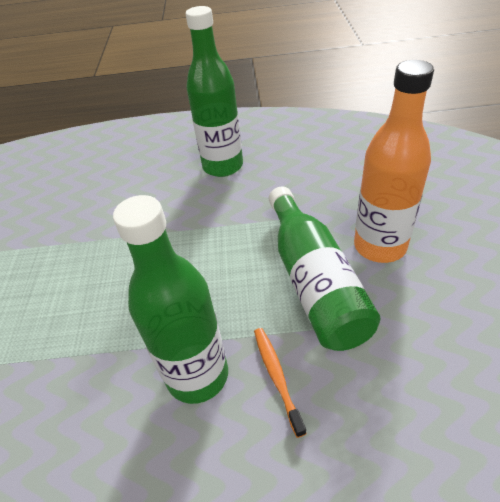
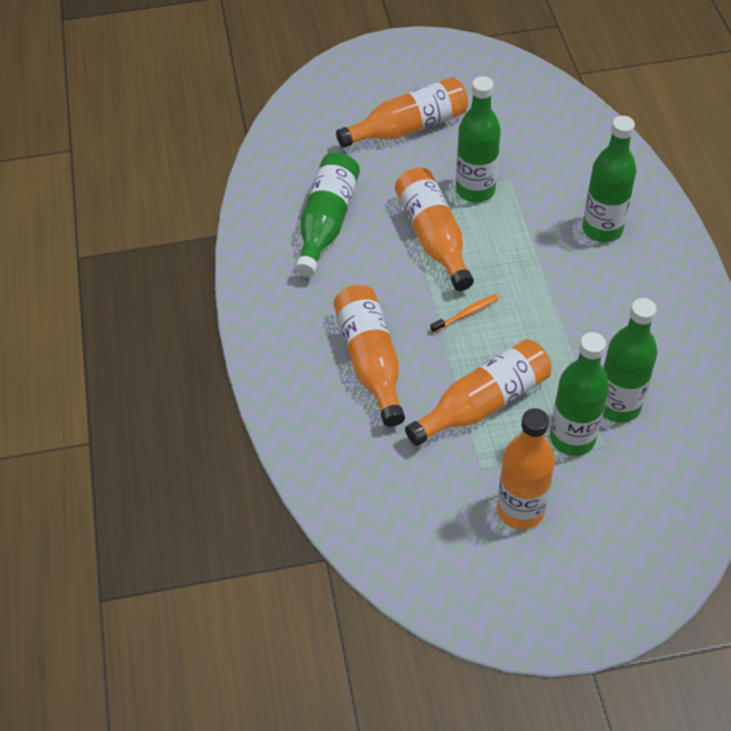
green bottle: 3 -> 5
orange bottle: 1 -> 5

